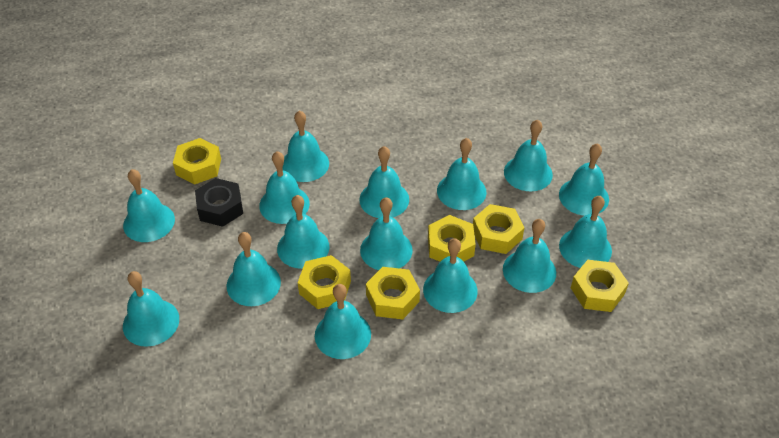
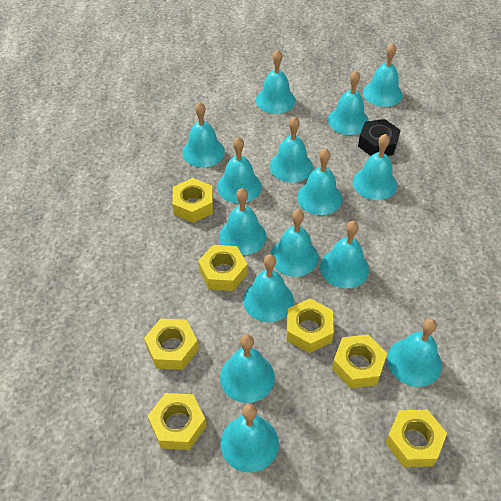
yellow nut: 6 -> 7

